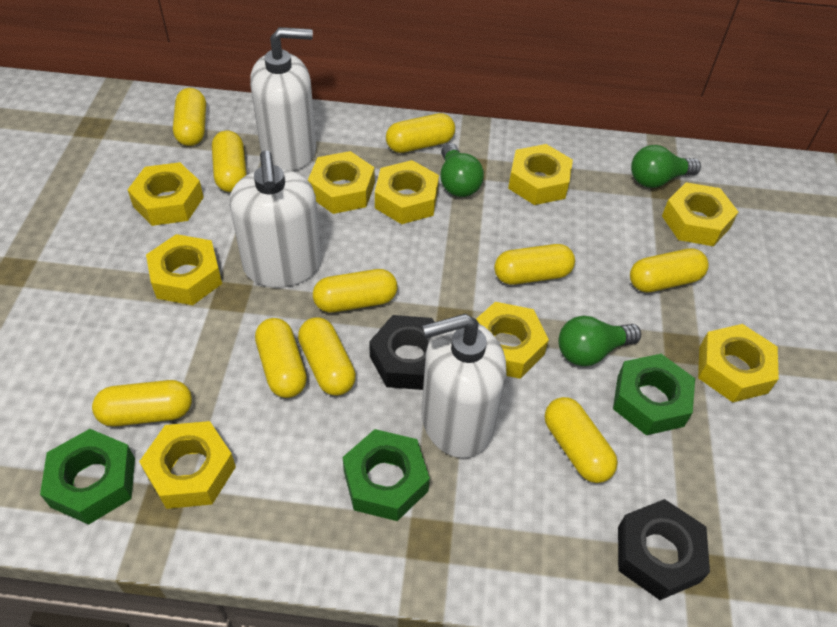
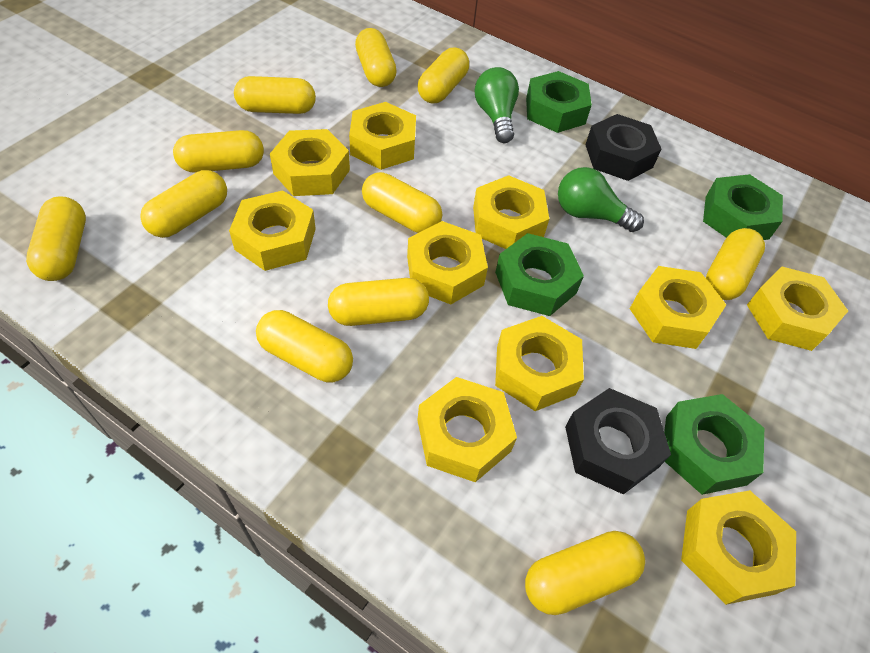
green light bulb: 3 -> 2
green nut: 3 -> 4
white soap dispenser: 3 -> 0
yellow capsule: 10 -> 11
yellow nut: 9 -> 10

